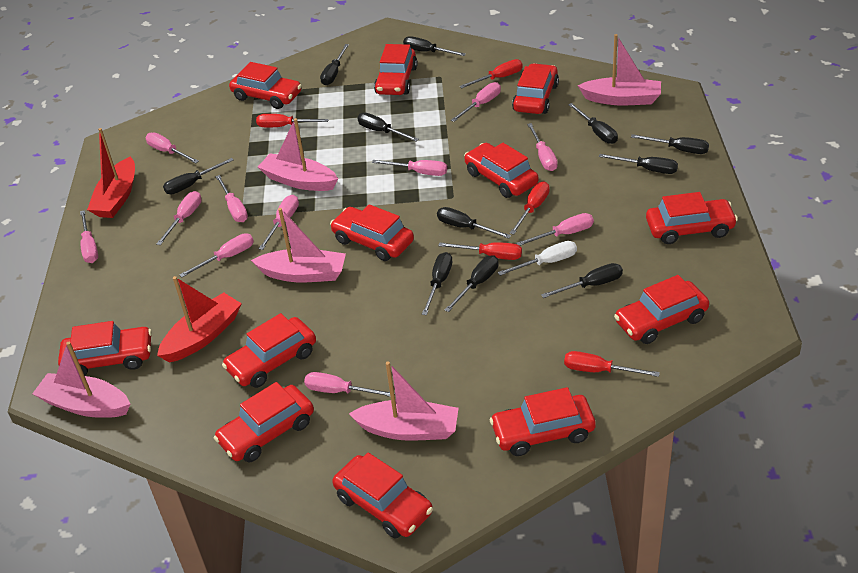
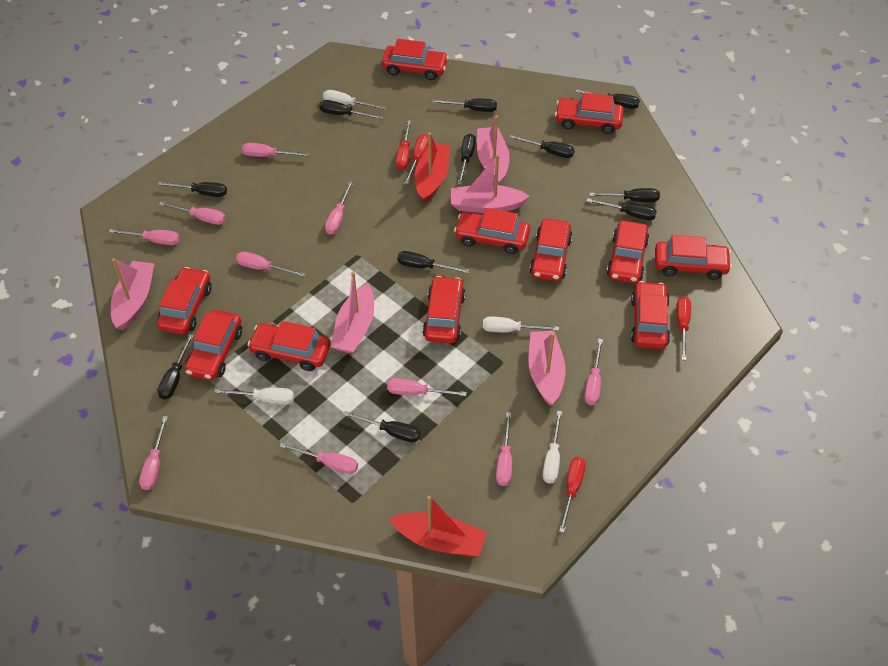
pink screwdriver: 11 -> 10
red car: 12 -> 11
red screwdriver: 5 -> 4
white screwdriver: 1 -> 4

